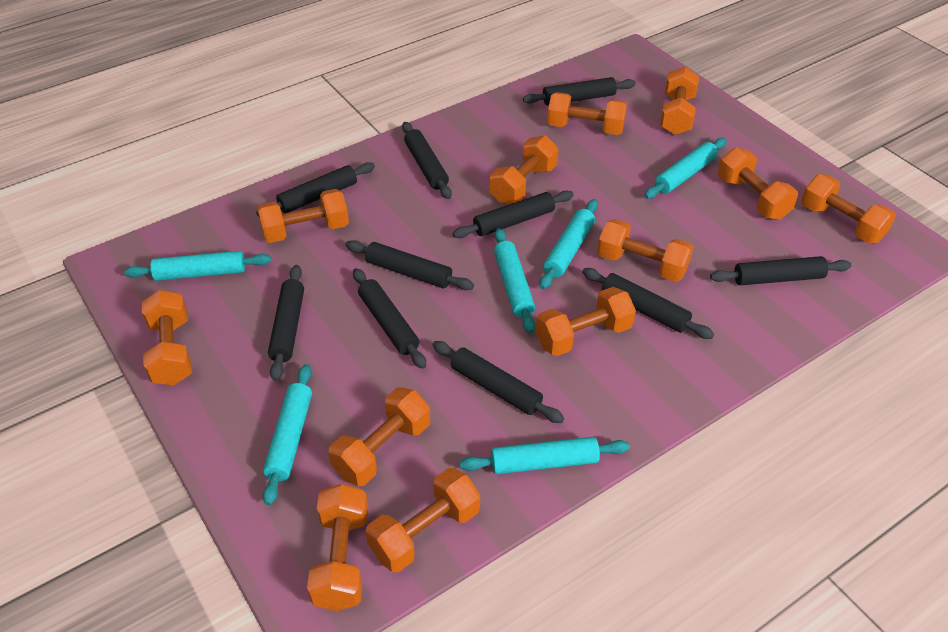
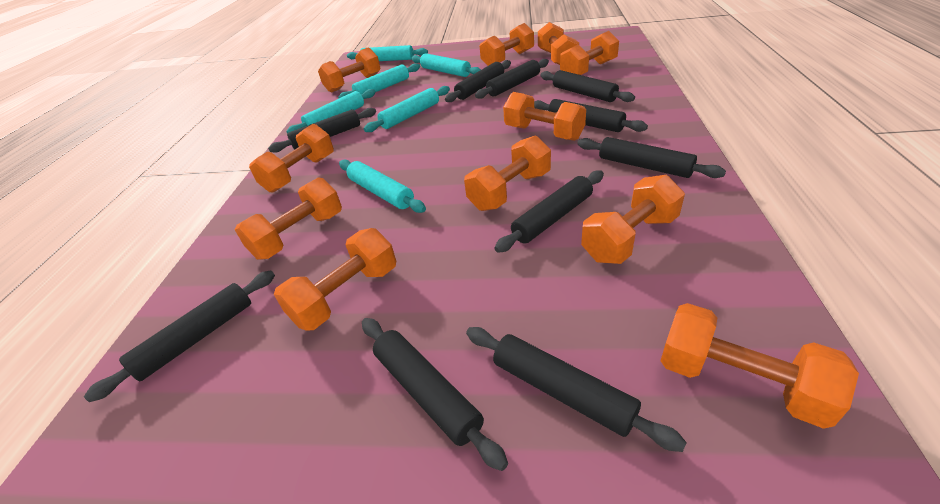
orange dumbbell: 12 -> 11

